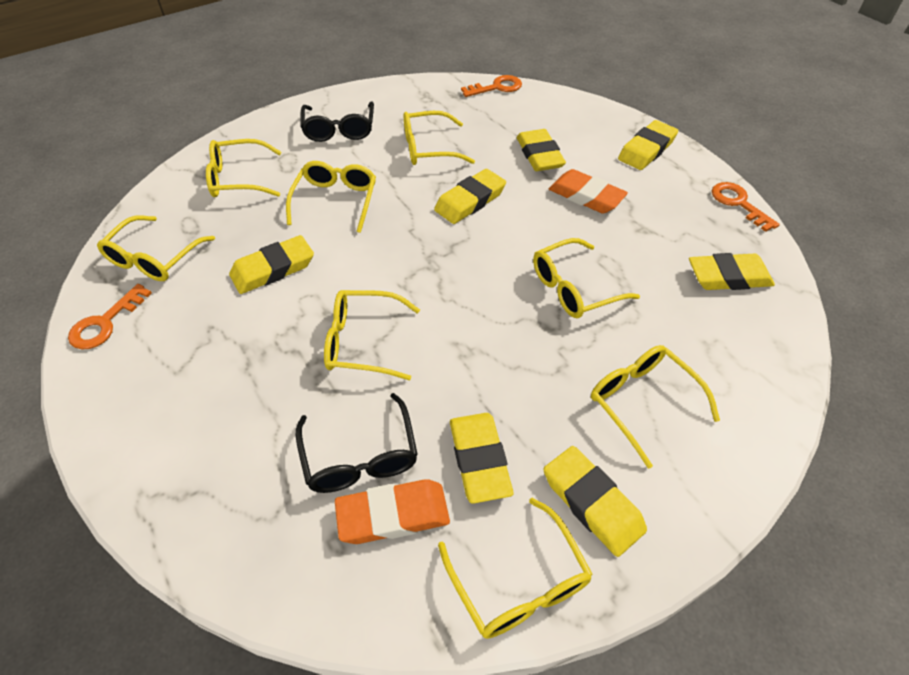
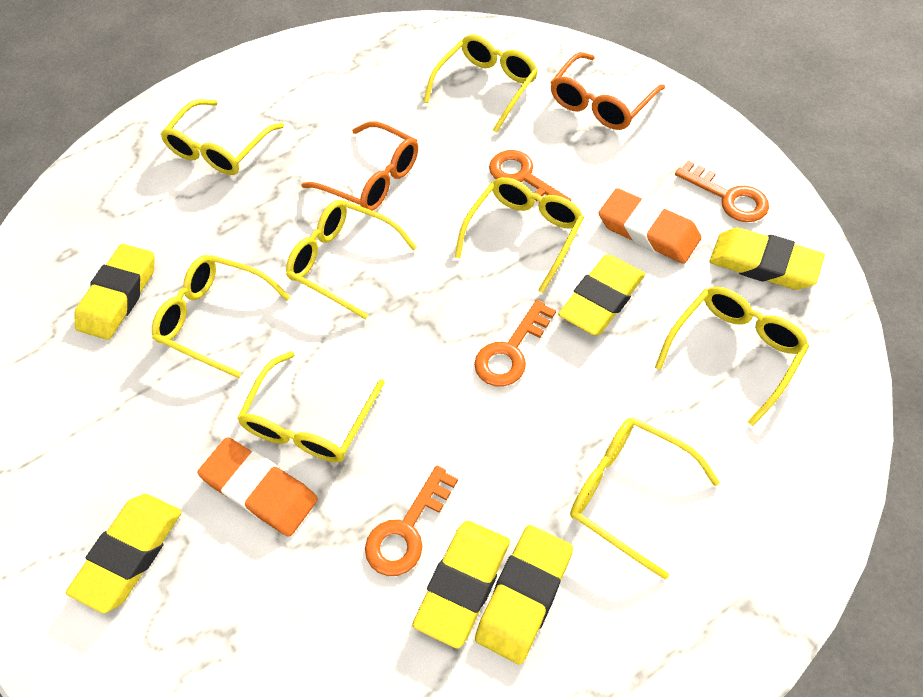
black glasses: 2 -> 0
orange glasses: 0 -> 2
orange key: 3 -> 4
yellow eraser: 7 -> 6

